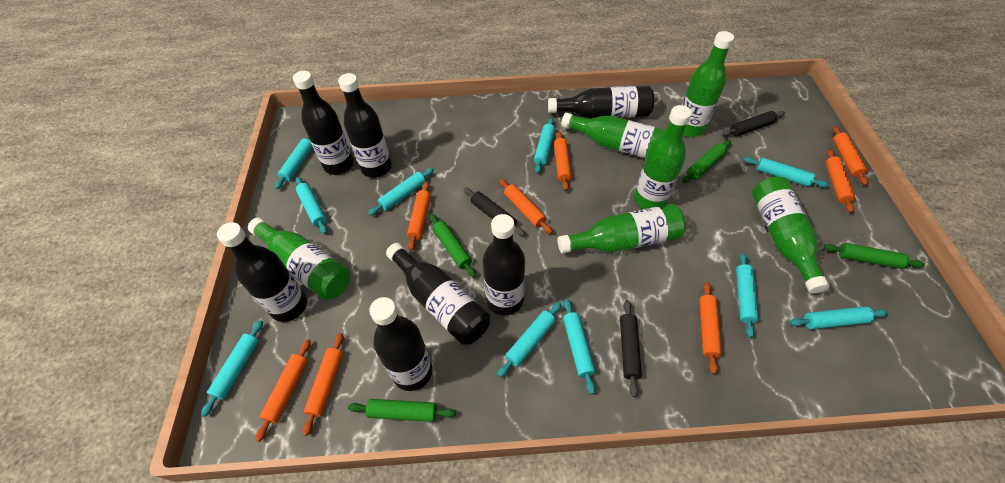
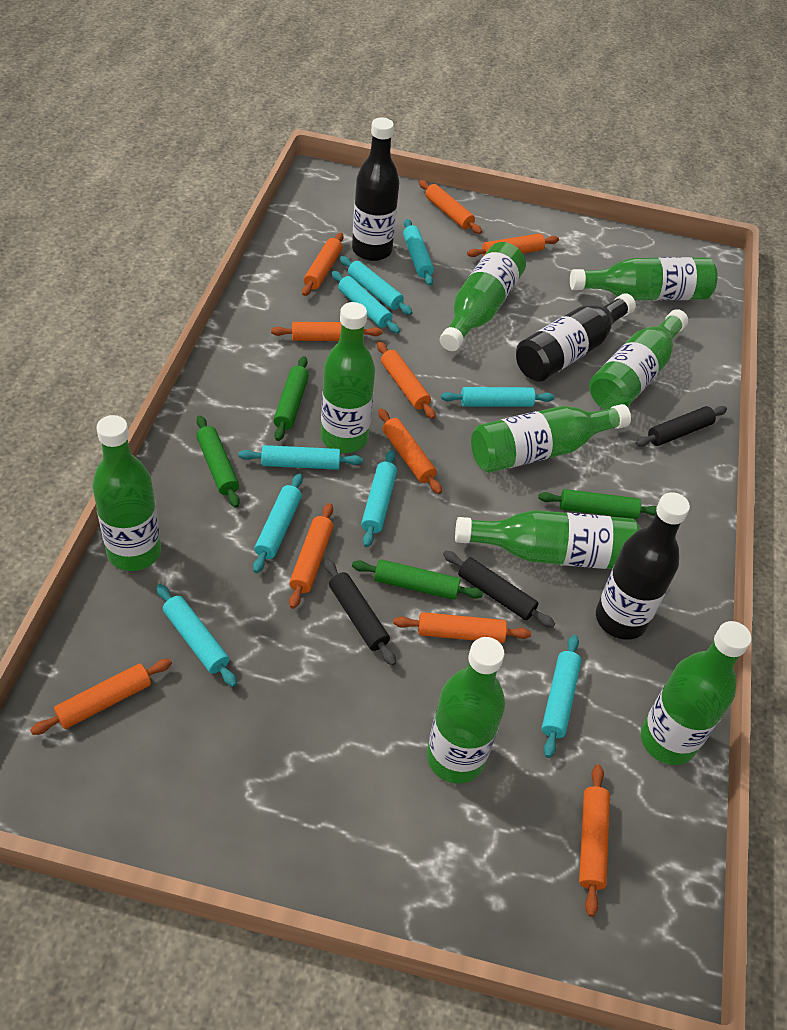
black bottle: 7 -> 3
green bottle: 6 -> 9
orange rolling pin: 8 -> 10
turquoise rolling pin: 10 -> 9

